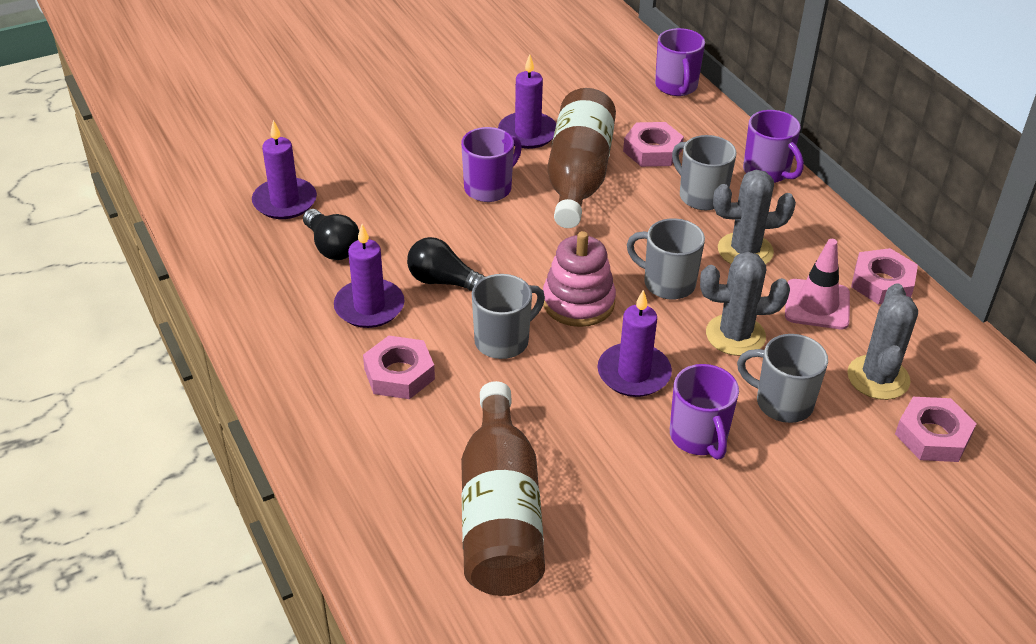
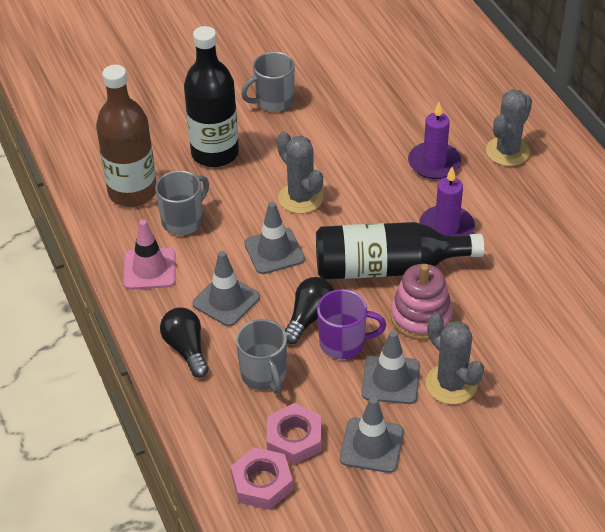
black bottle: 0 -> 2
brown bottle: 2 -> 1
grey mug: 4 -> 3
grey traffic cone: 0 -> 4
pink nut: 4 -> 2
purple candle: 4 -> 2
purple mug: 4 -> 1

